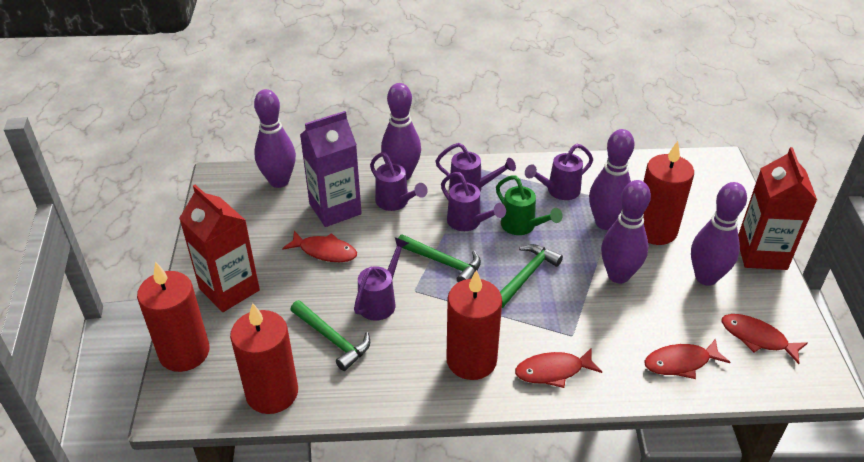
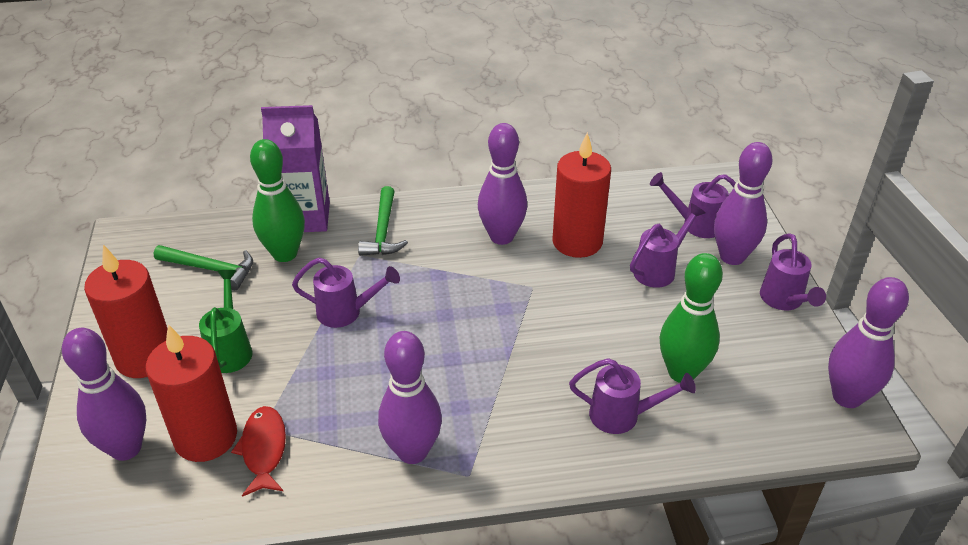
green bowling pin: 0 -> 2
green hammer: 3 -> 2
red candle: 4 -> 3
red carton: 2 -> 0
red fish: 4 -> 1

